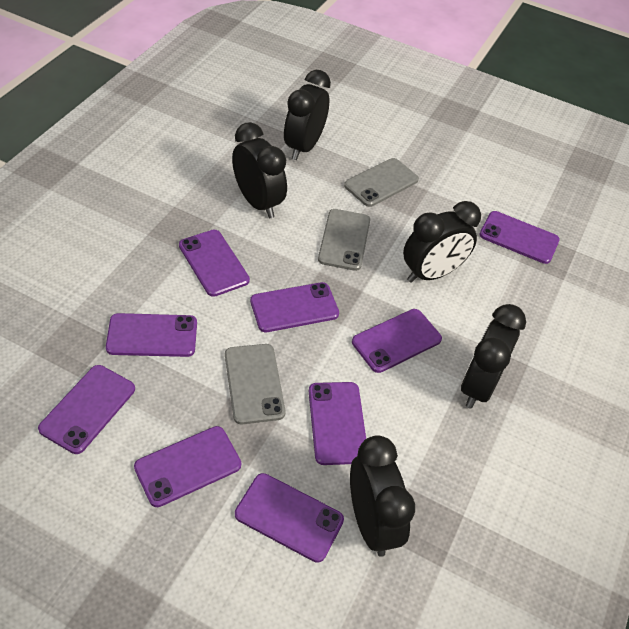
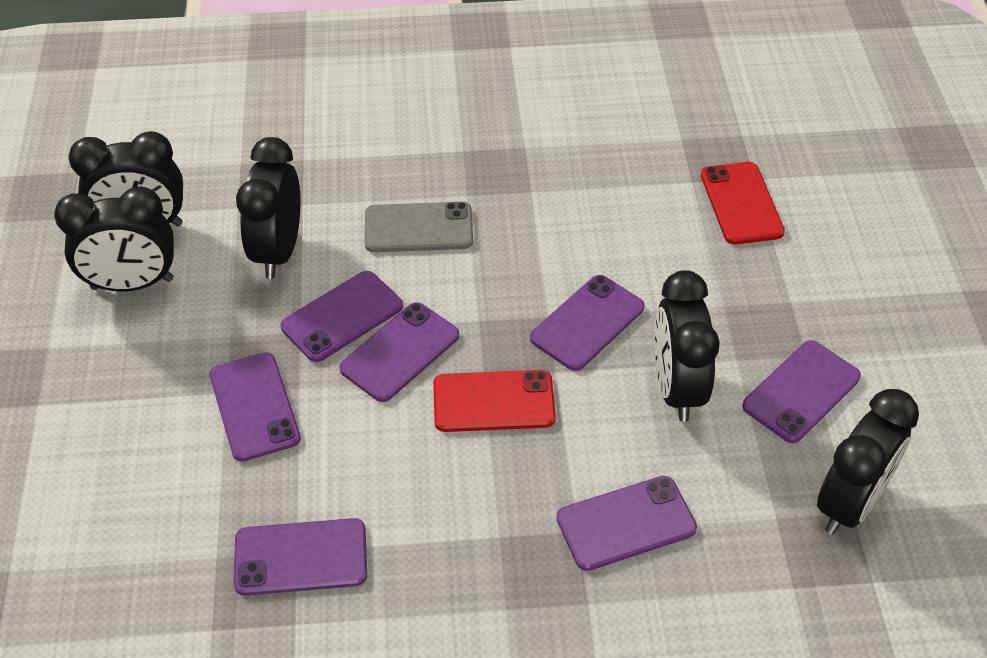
grey phone: 3 -> 1
purple phone: 9 -> 7
red phone: 0 -> 2

